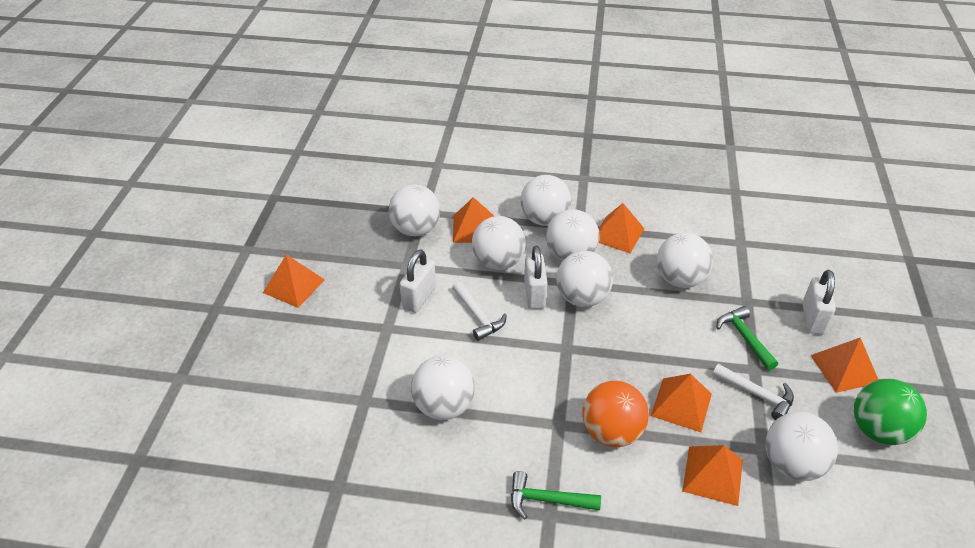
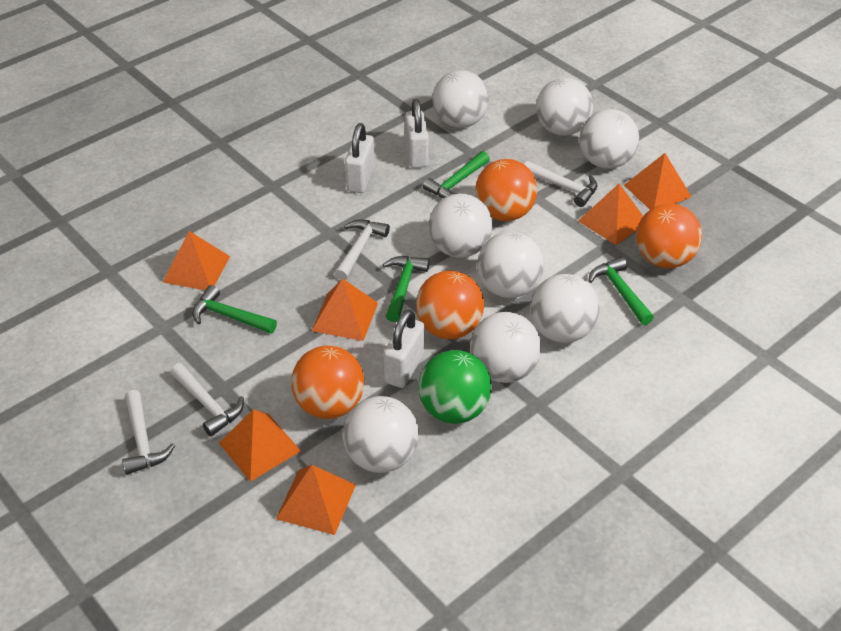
green hammer: 2 -> 4
orange ball: 1 -> 4
white hammer: 2 -> 4

